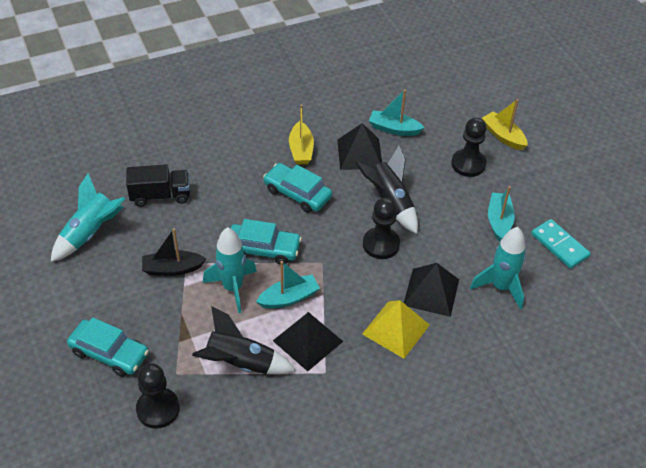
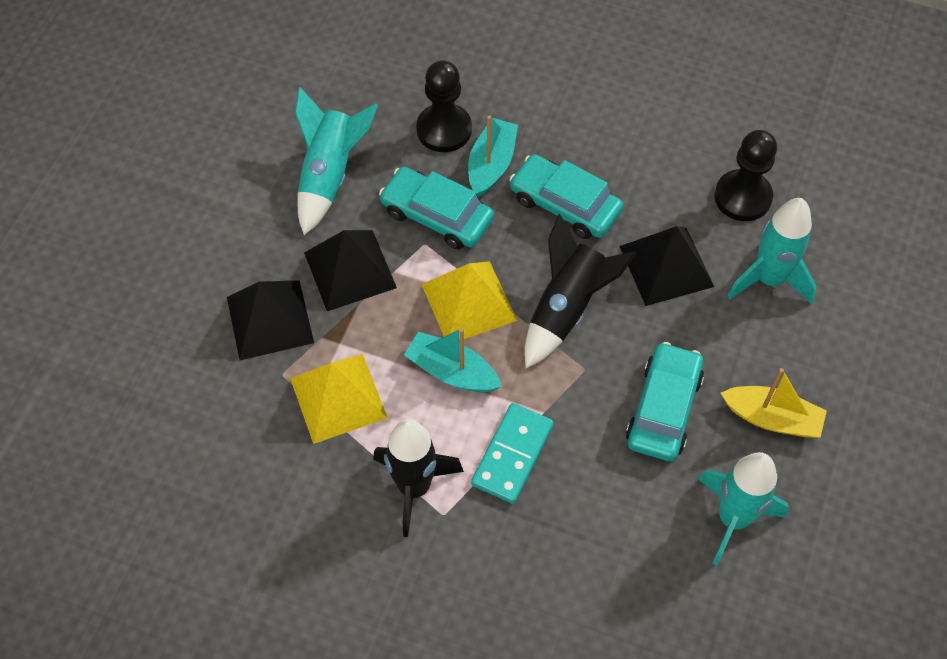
black boat: 1 -> 0
black pawn: 3 -> 2
black truck: 1 -> 0
turquoise boat: 3 -> 2
yellow boat: 2 -> 1
yellow pyramid: 1 -> 2

